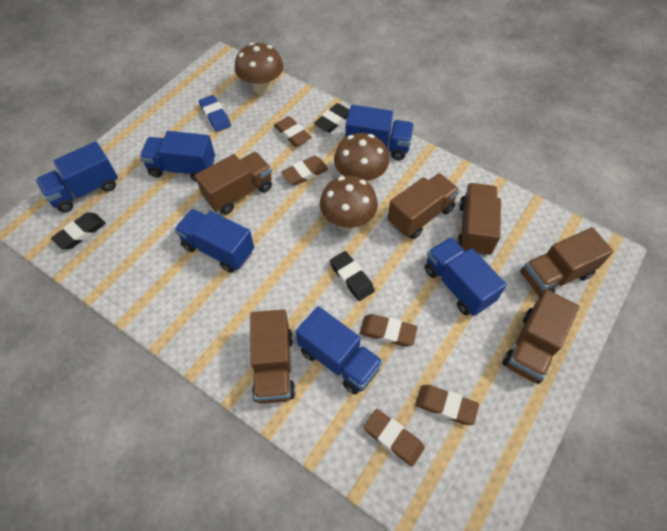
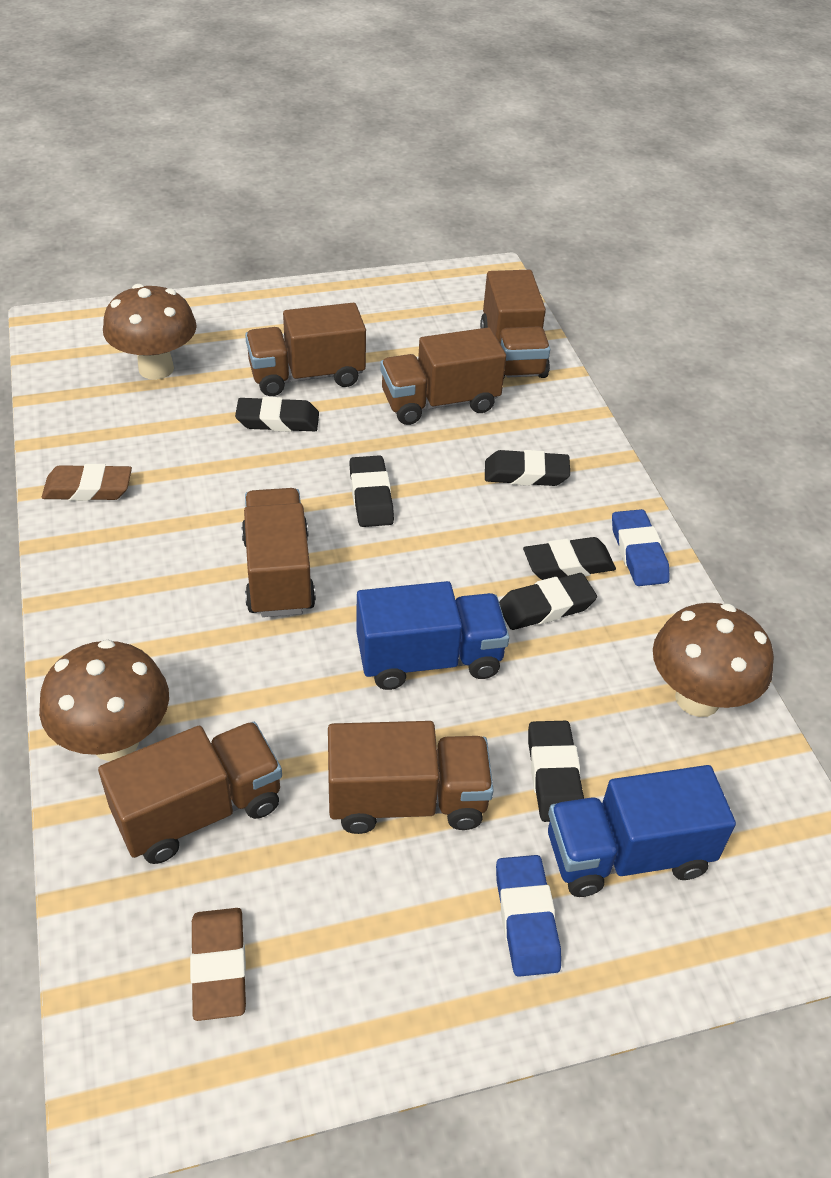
black eraser: 3 -> 6
blue eraser: 1 -> 2
blue truck: 6 -> 2
brown eraser: 5 -> 2

